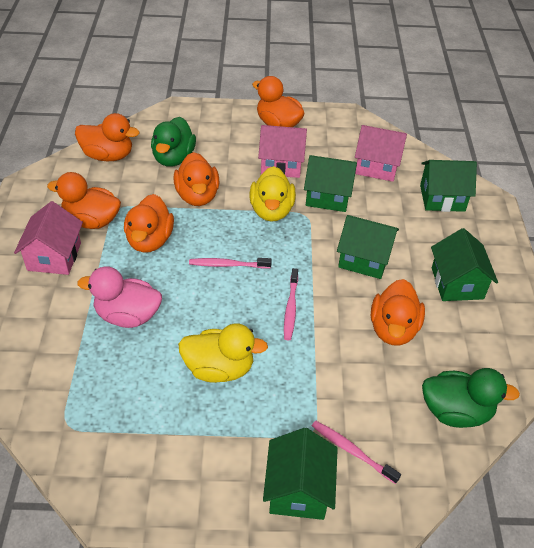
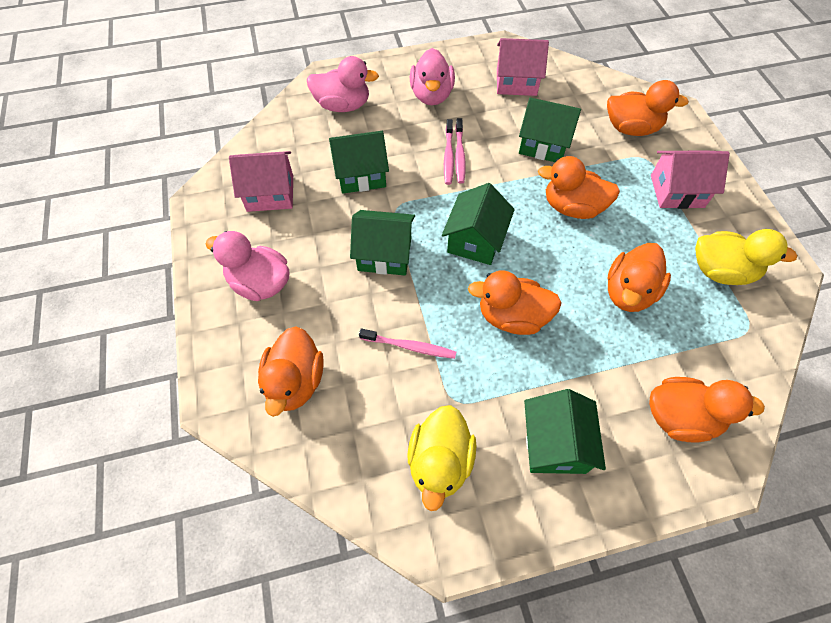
green duck: 2 -> 0
pink duck: 1 -> 3

